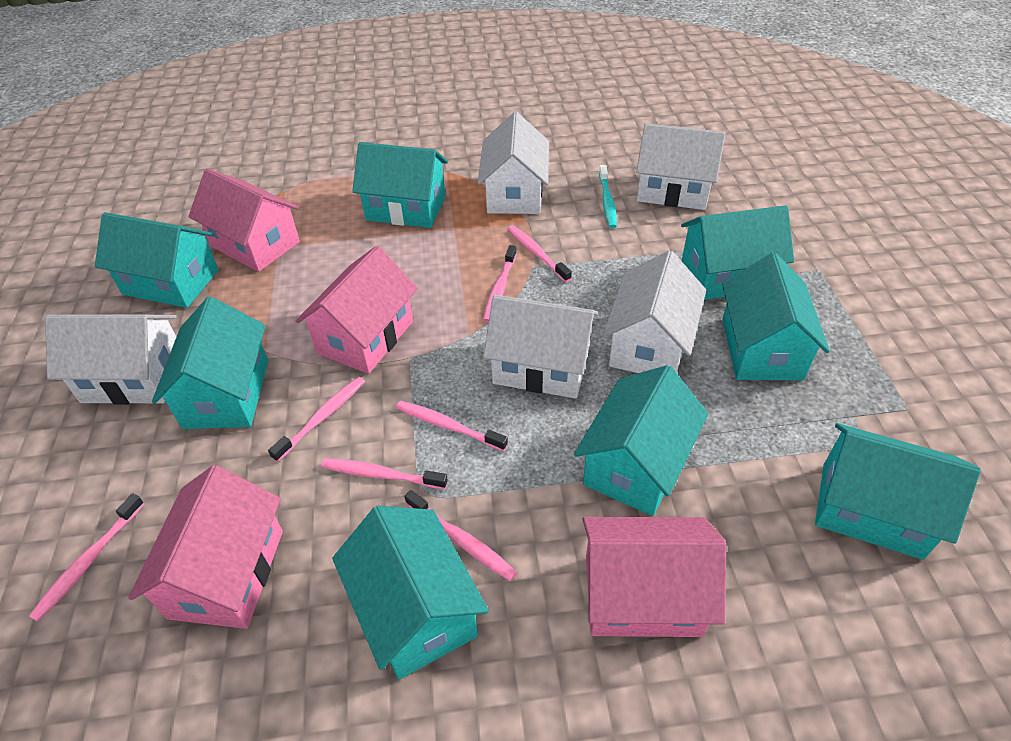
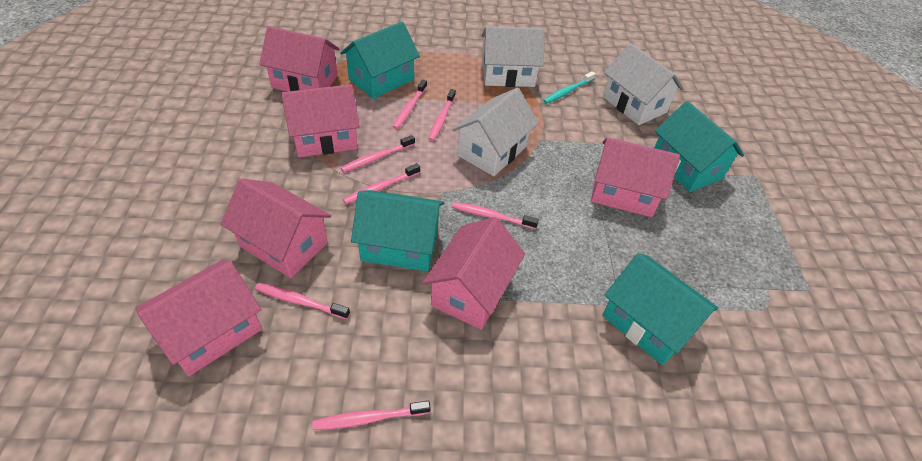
pink house: 4 -> 6
turquoise house: 8 -> 4
white house: 5 -> 3

